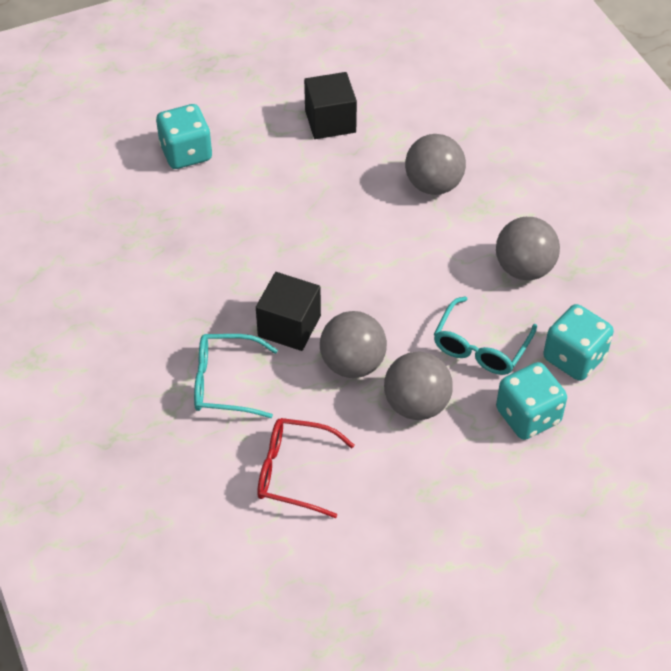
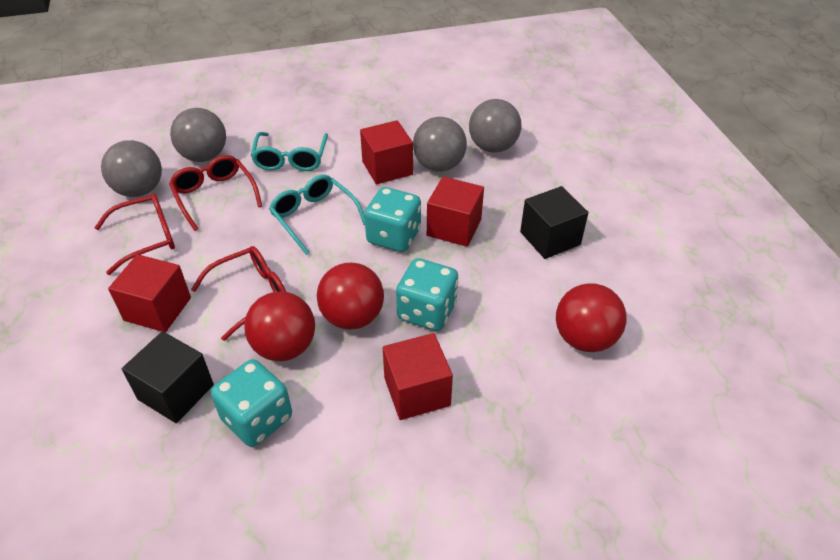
red ball: 0 -> 3
red cube: 0 -> 4
red glasses: 1 -> 3

